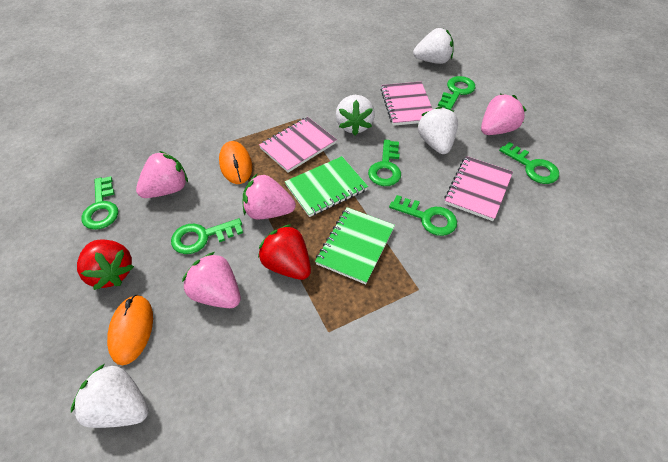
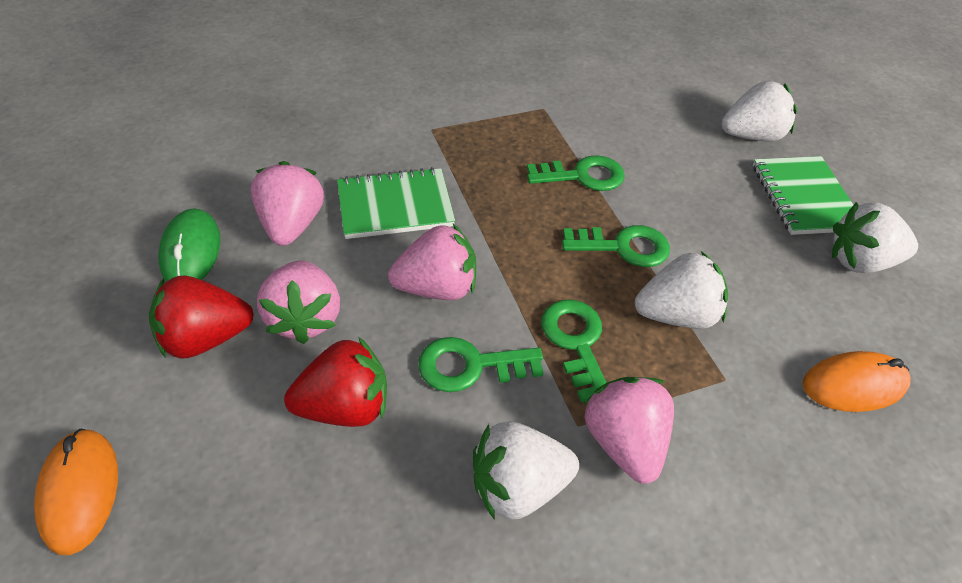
green key: 6 -> 4
green mouse: 0 -> 1
pink notebook: 3 -> 0

